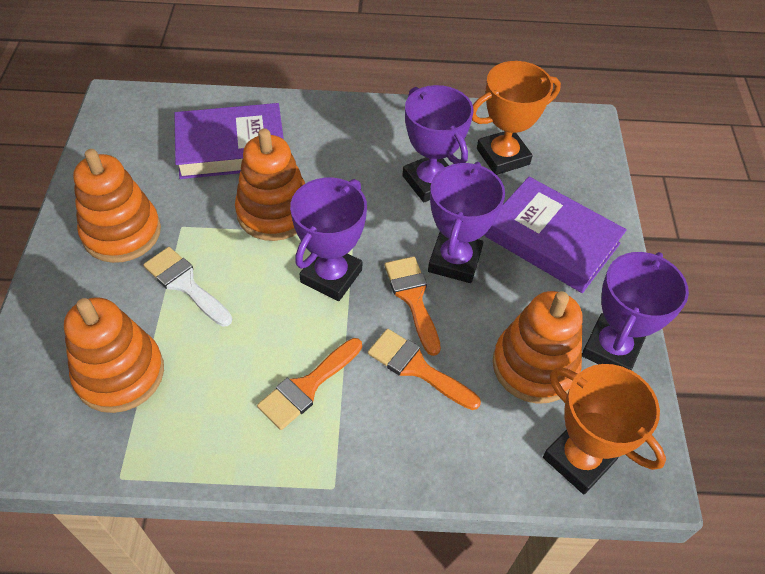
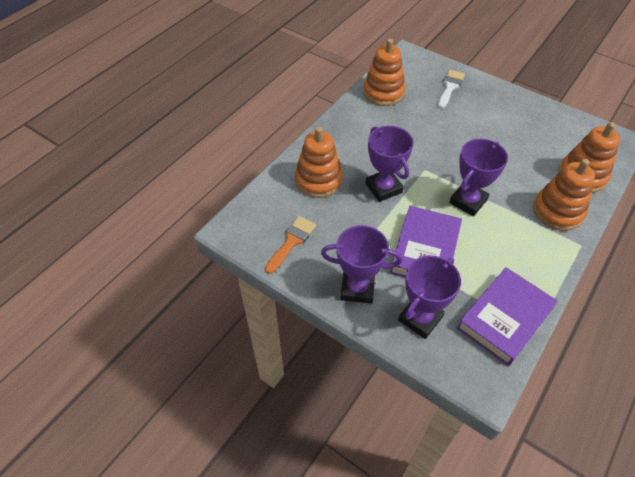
orange brush: 3 -> 1
orange trophy: 2 -> 0

